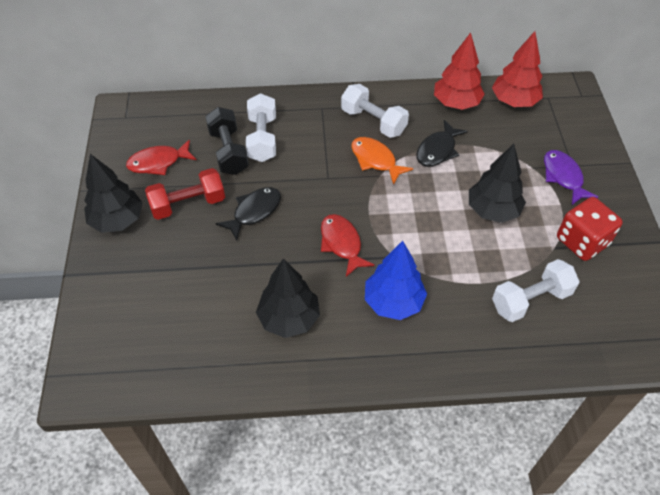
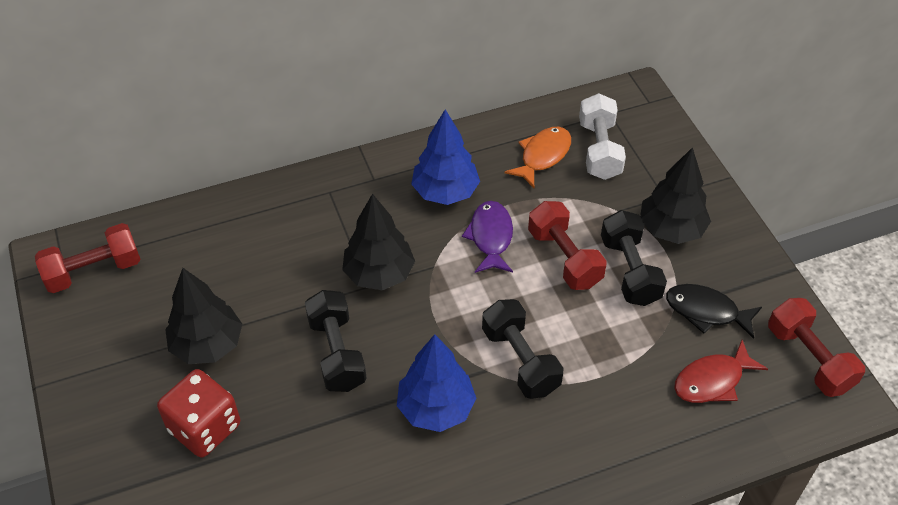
black dumbbell: 1 -> 3
black fish: 2 -> 1
blue tree: 1 -> 2
red dumbbell: 1 -> 3
red fish: 2 -> 1
red tree: 2 -> 0
white dumbbell: 3 -> 1

